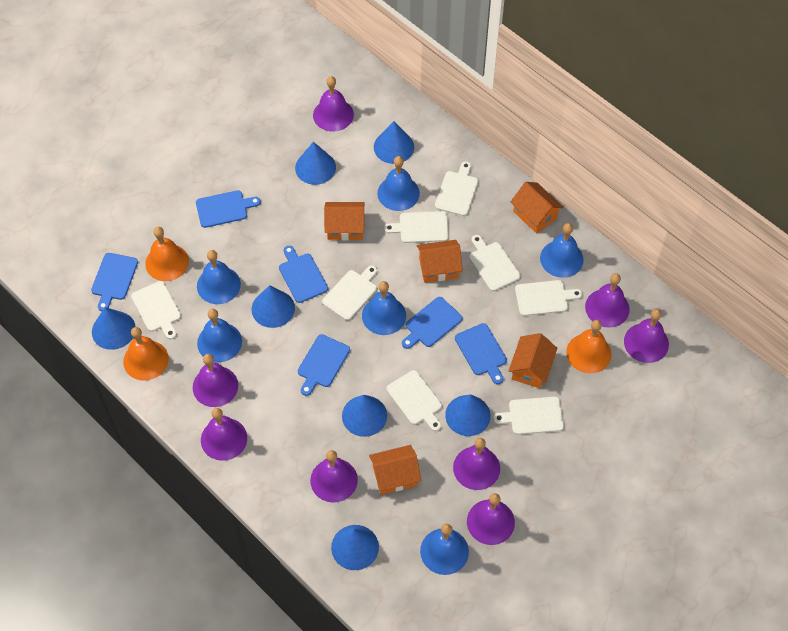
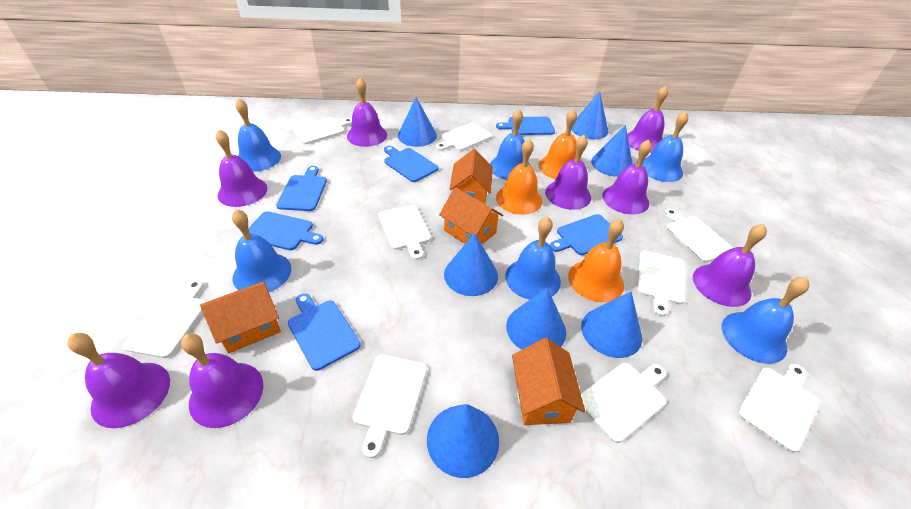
orange house: 5 -> 4
white cutting board: 8 -> 9

